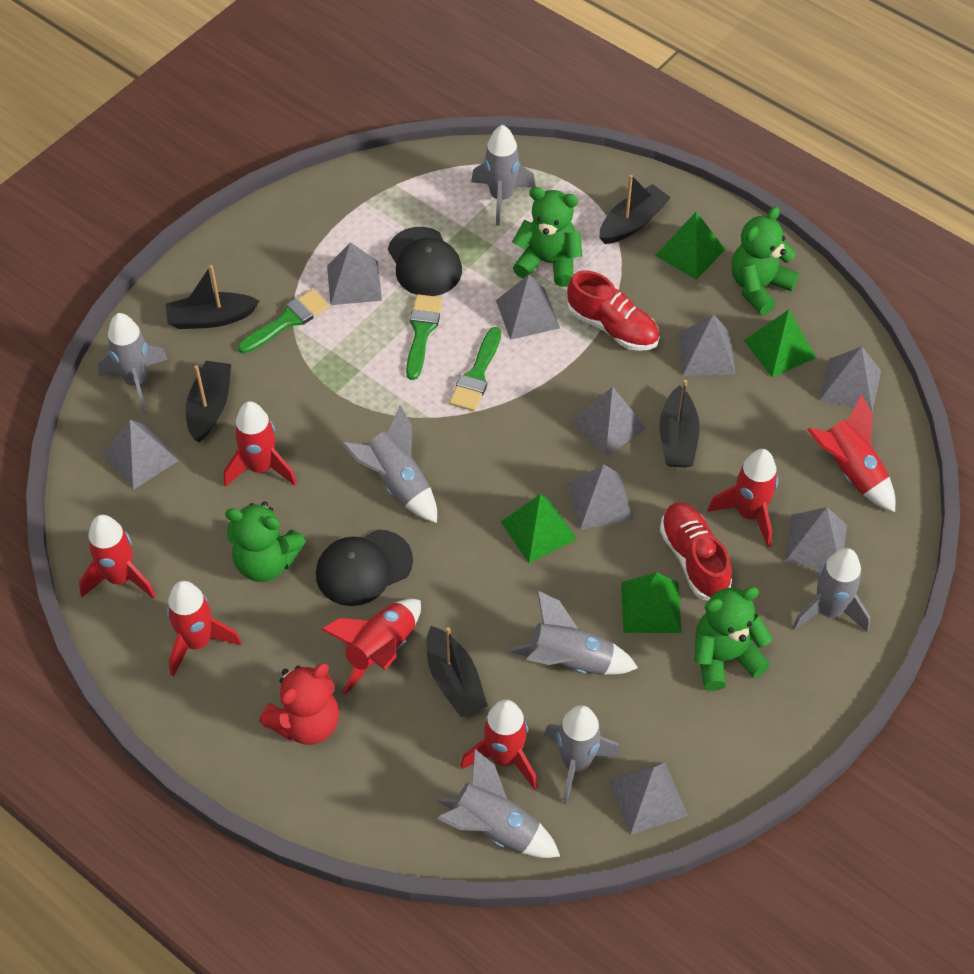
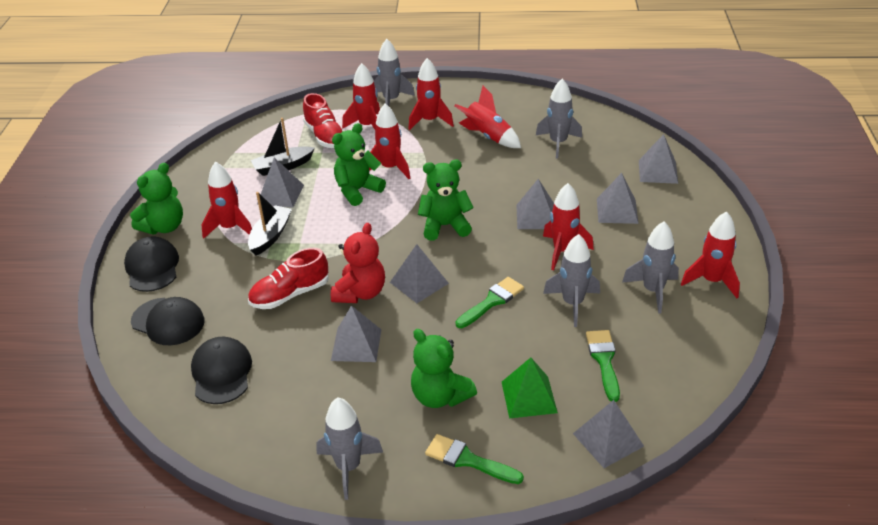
black boat: 5 -> 2
black cap: 2 -> 3
green pyramid: 4 -> 1
grey pyramid: 9 -> 7
grey rocket: 7 -> 5

